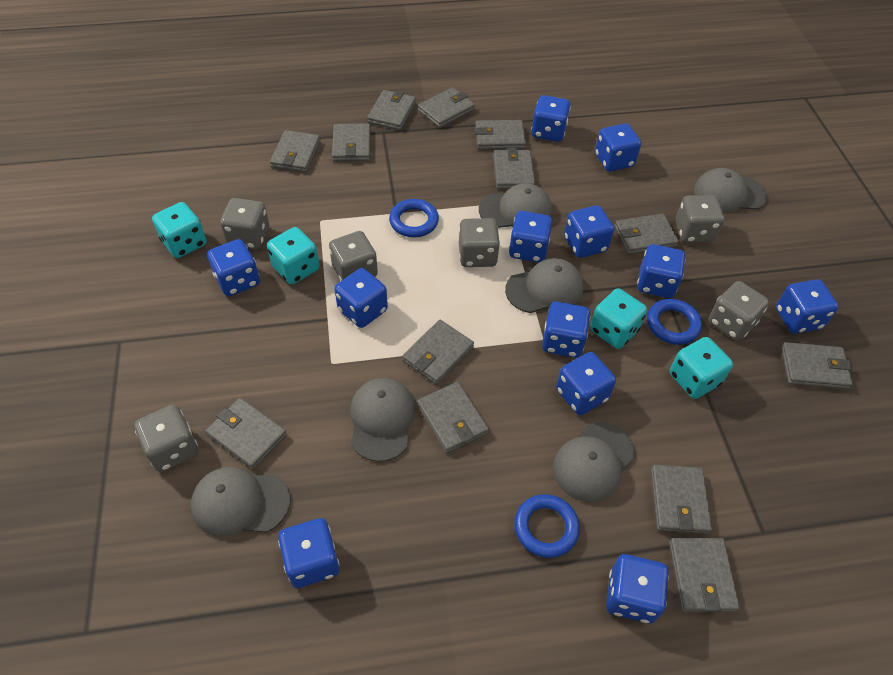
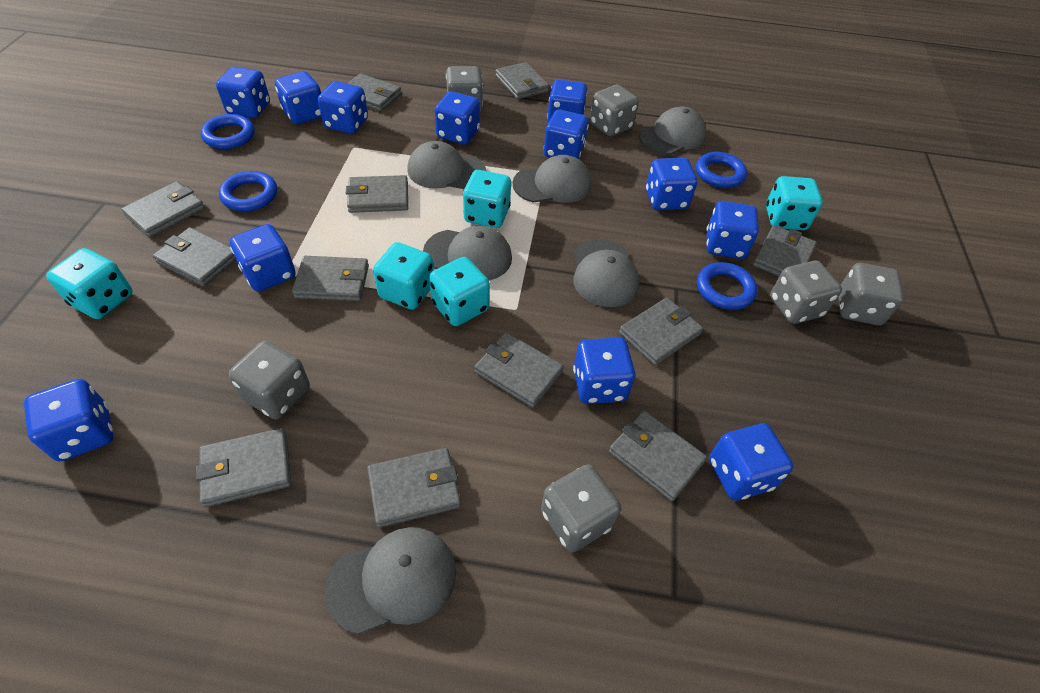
blue ring: 3 -> 4
grey wallet: 13 -> 12
turquoise dice: 4 -> 5

